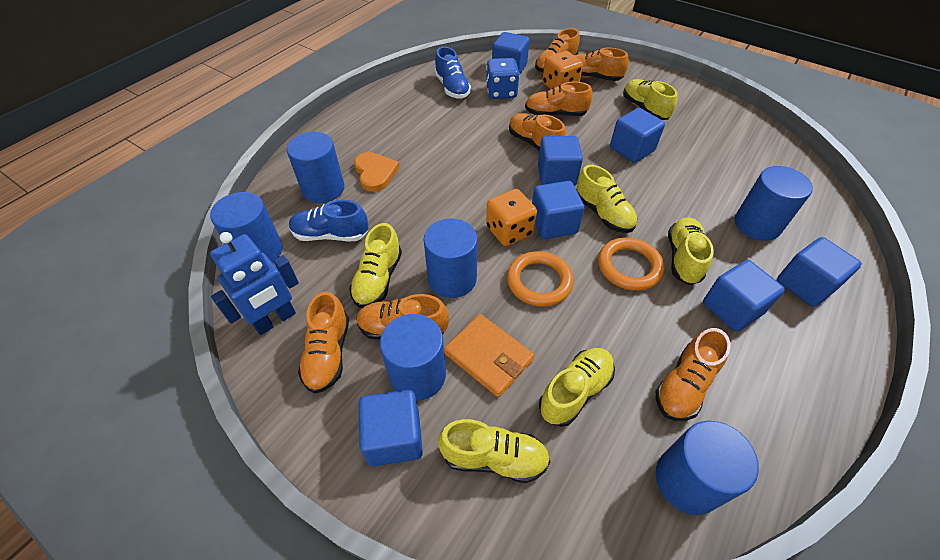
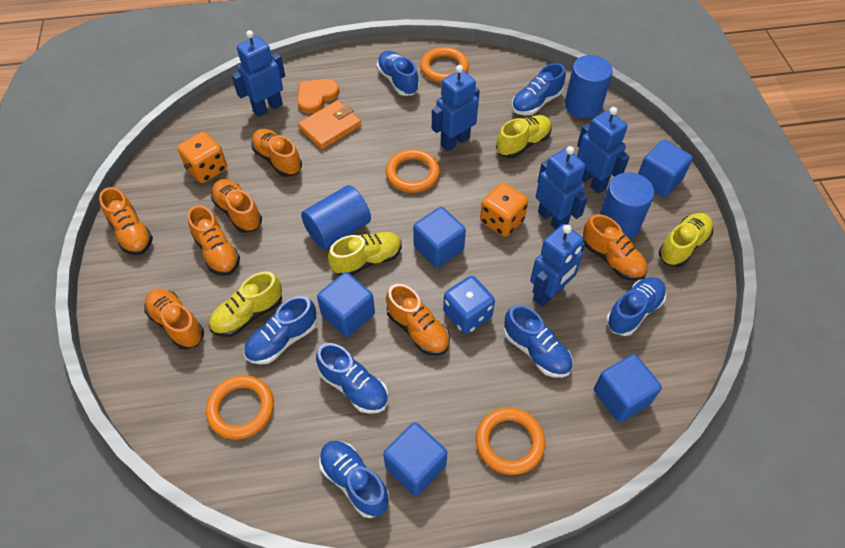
blue cube: 7 -> 5
blue cylinder: 6 -> 3
blue robot: 1 -> 5
blue shoe: 2 -> 7
orange ring: 2 -> 4
yellow shoe: 6 -> 4

